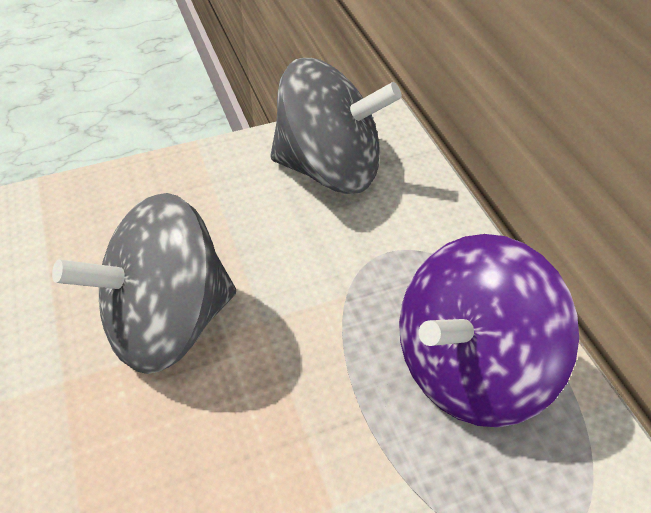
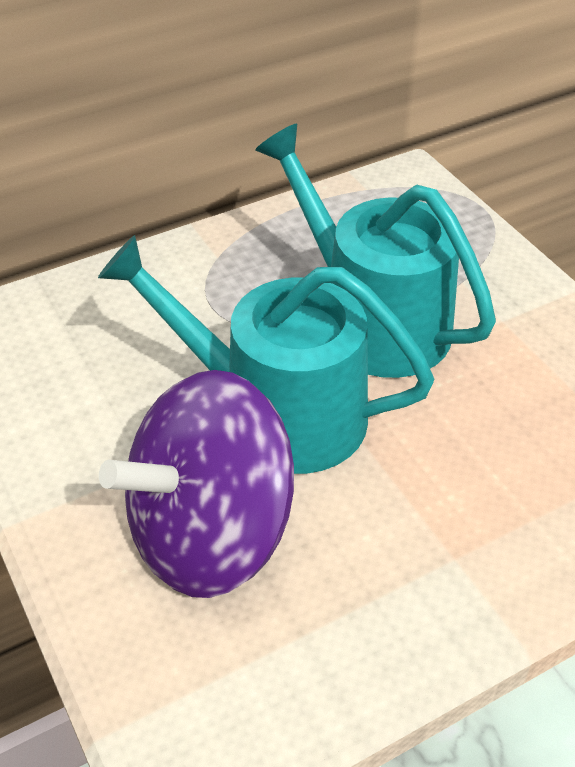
grey spinning top: 2 -> 0
turquoise watering can: 0 -> 2

